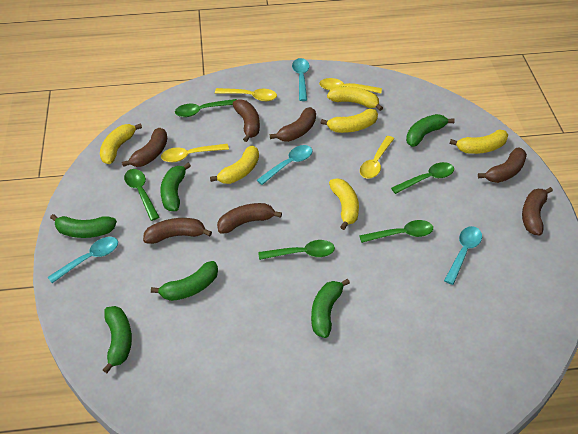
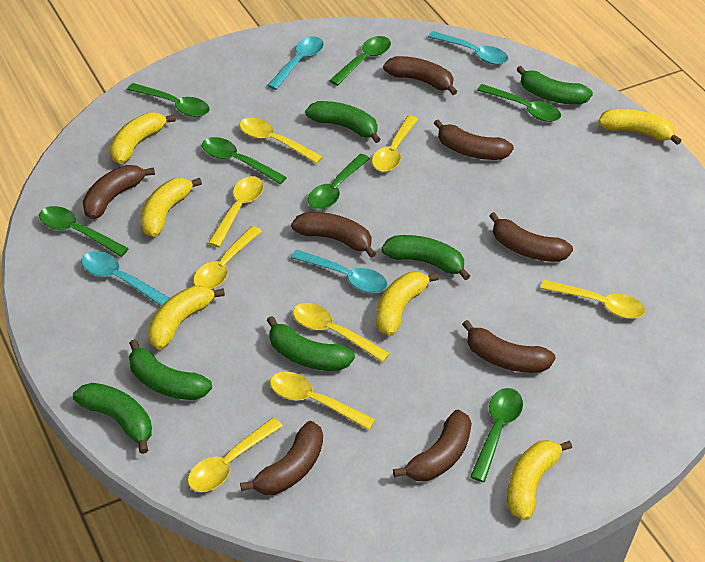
brown banana: 7 -> 8
green spoon: 5 -> 7
yellow spoon: 4 -> 8

